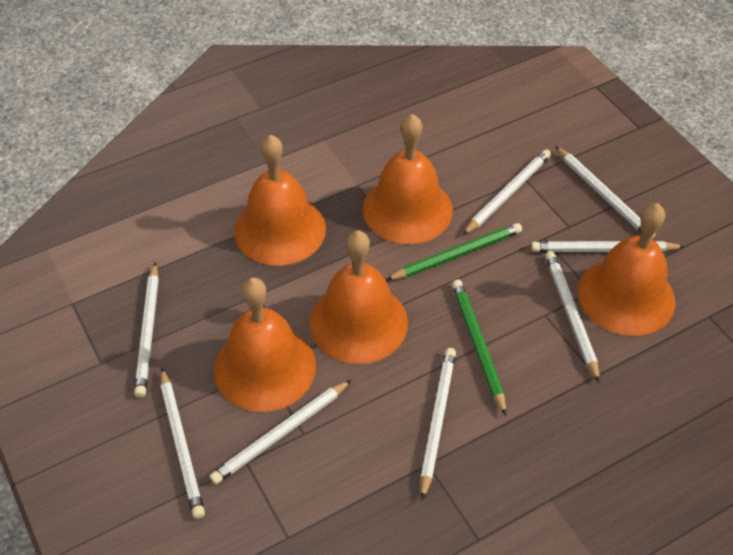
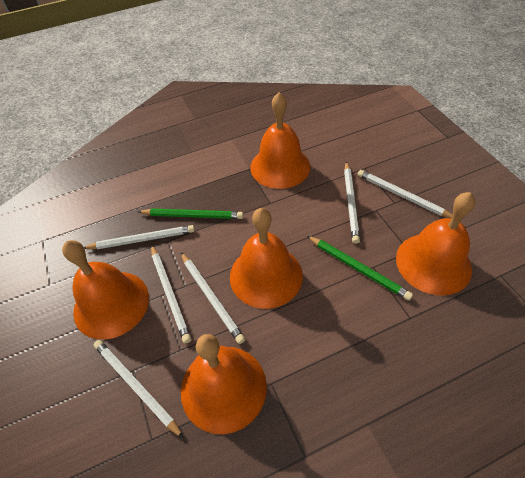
white pencil: 8 -> 6

